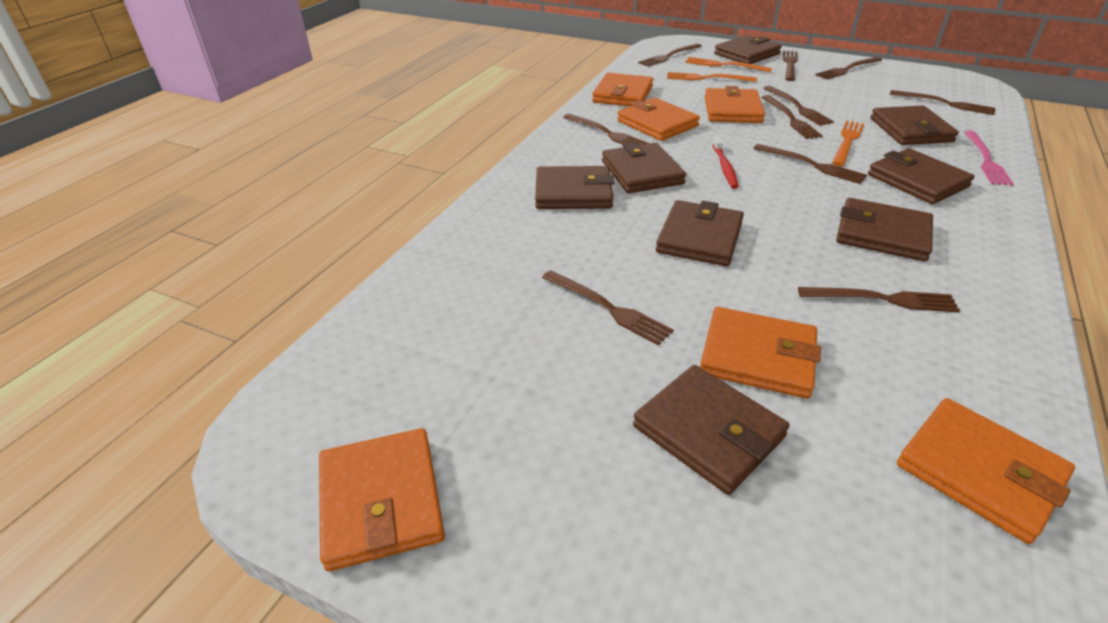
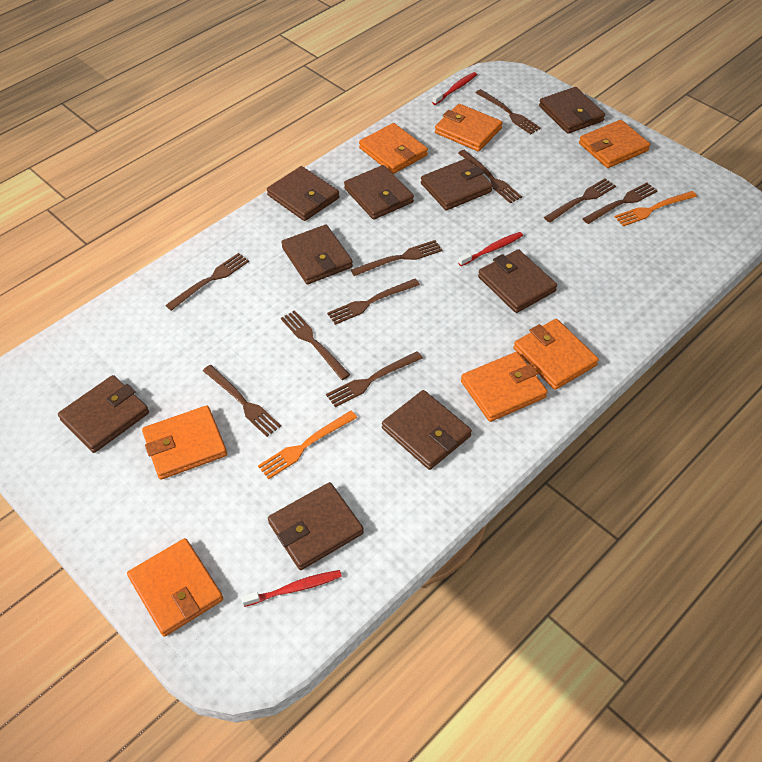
brown wallet: 8 -> 9
orange fork: 3 -> 2
orange wallet: 6 -> 7
pink fork: 1 -> 0
red toothbrush: 1 -> 3

